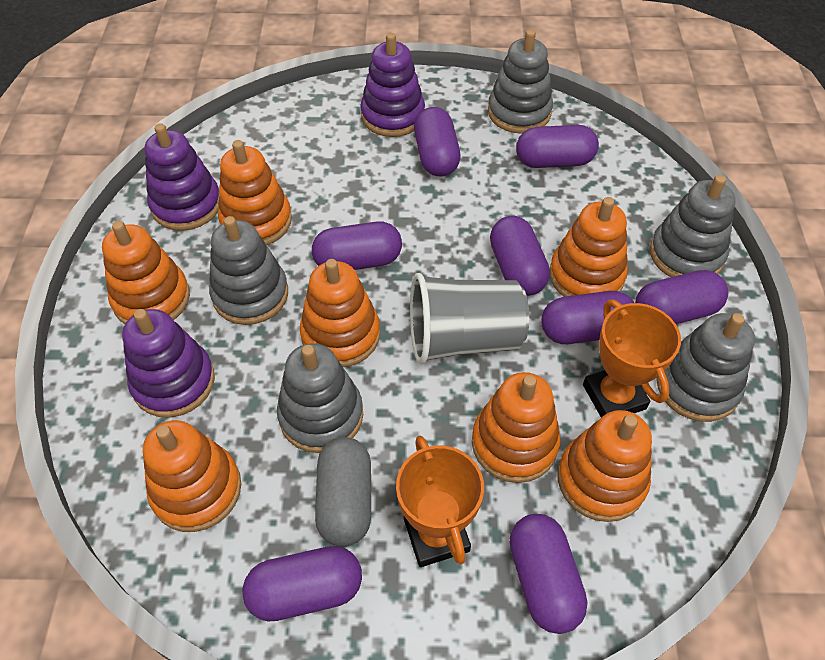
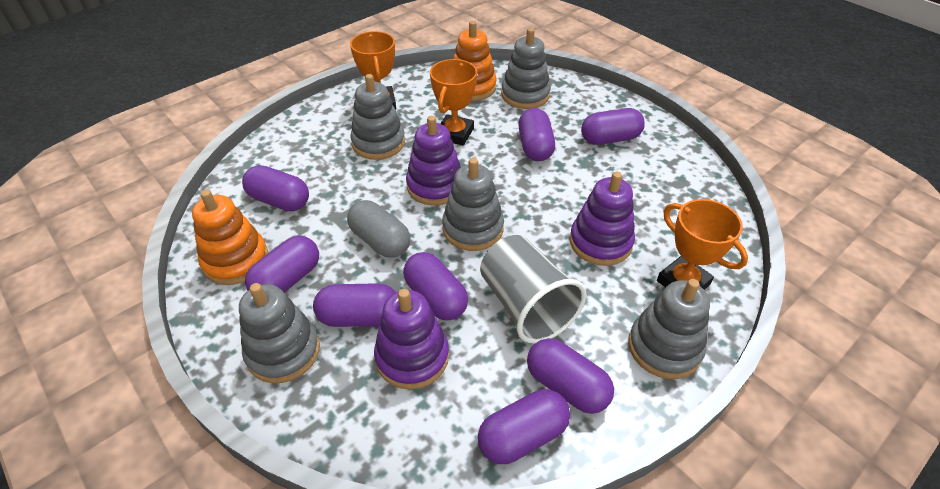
orange stacking toy: 7 -> 2
orange trophy: 2 -> 3

